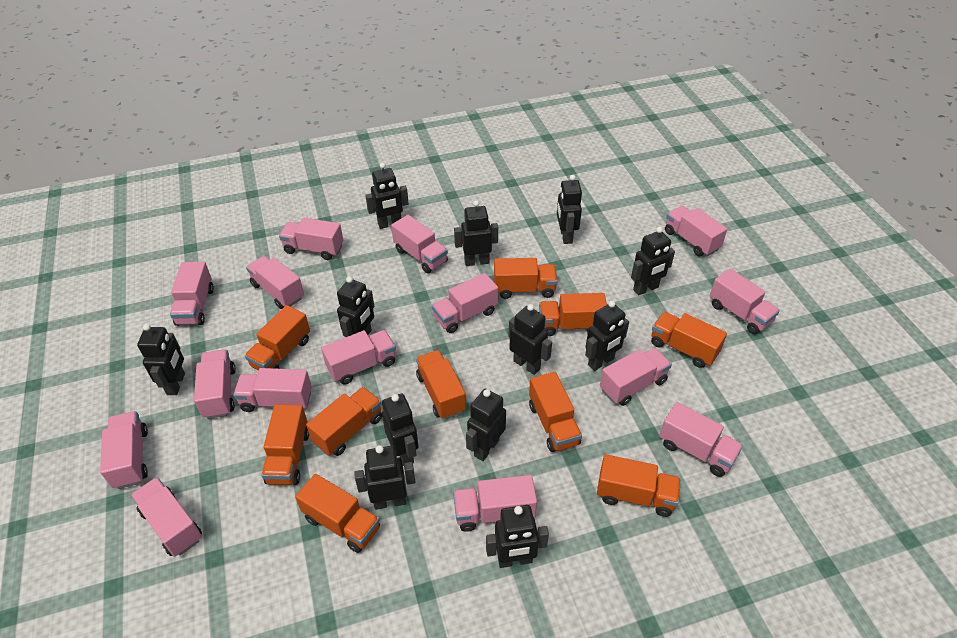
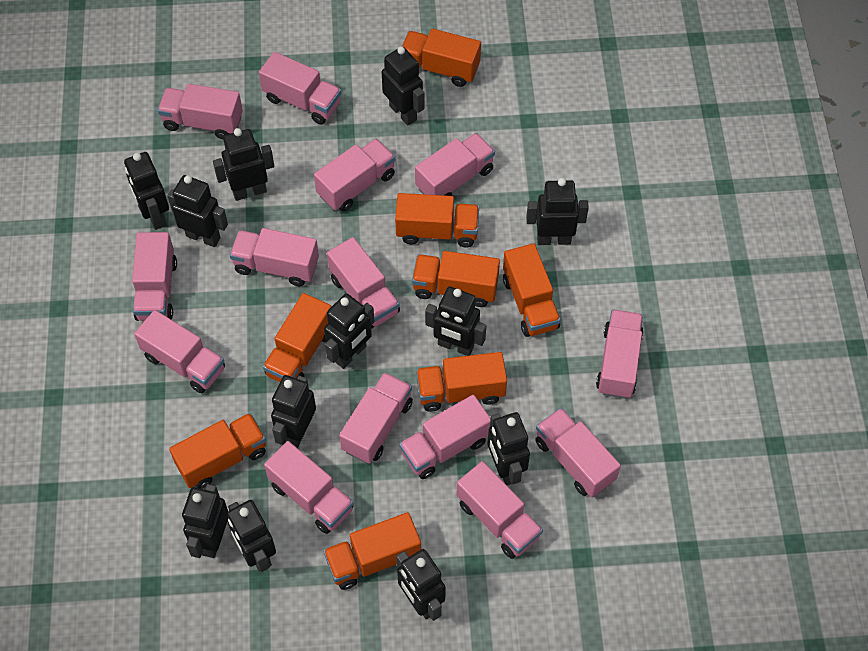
orange truck: 10 -> 8
pink truck: 15 -> 14

